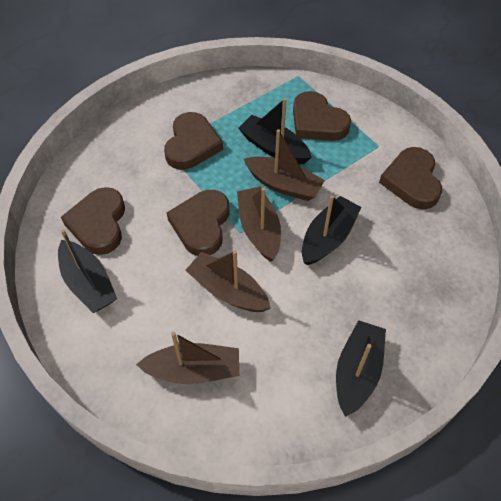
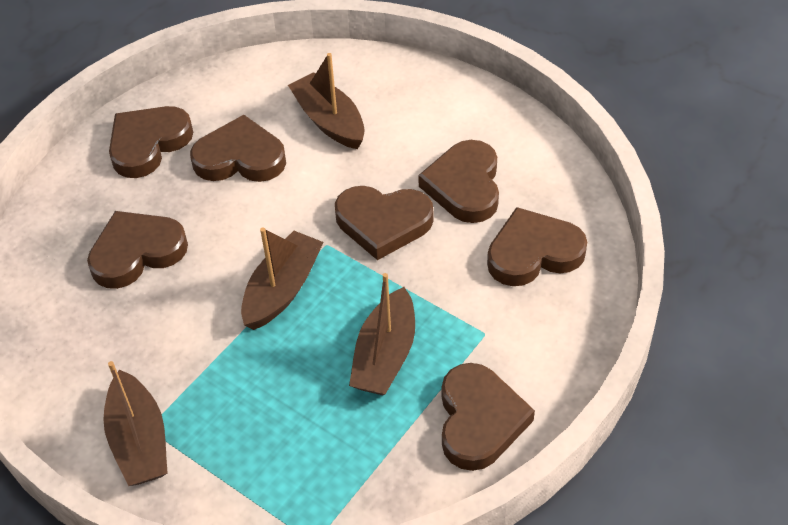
black boat: 4 -> 0
brown heart: 5 -> 7

